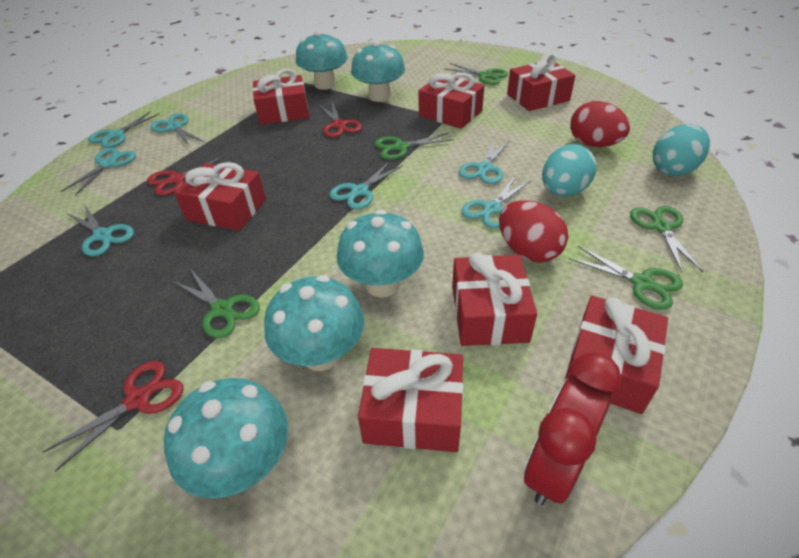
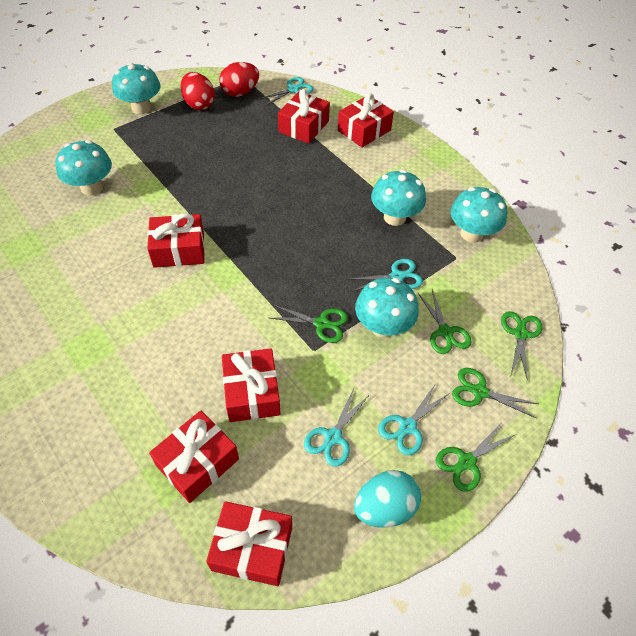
red clock: 1 -> 0
red gift: 7 -> 6
red scissors: 3 -> 0
turquoise egg: 2 -> 1
turquoise scissors: 7 -> 4

